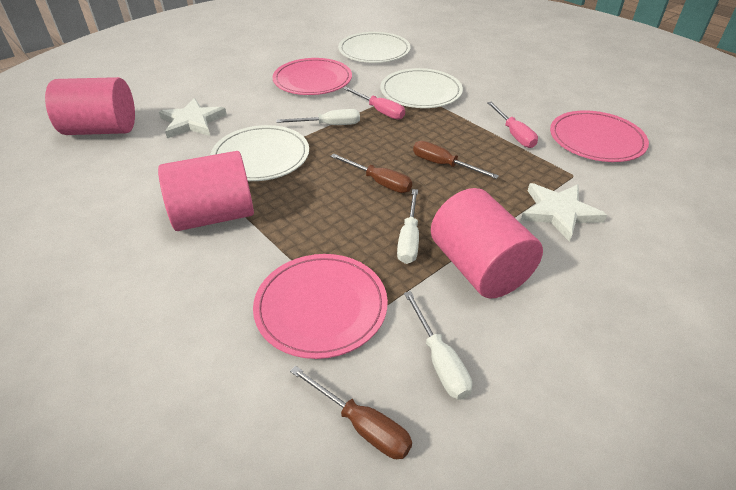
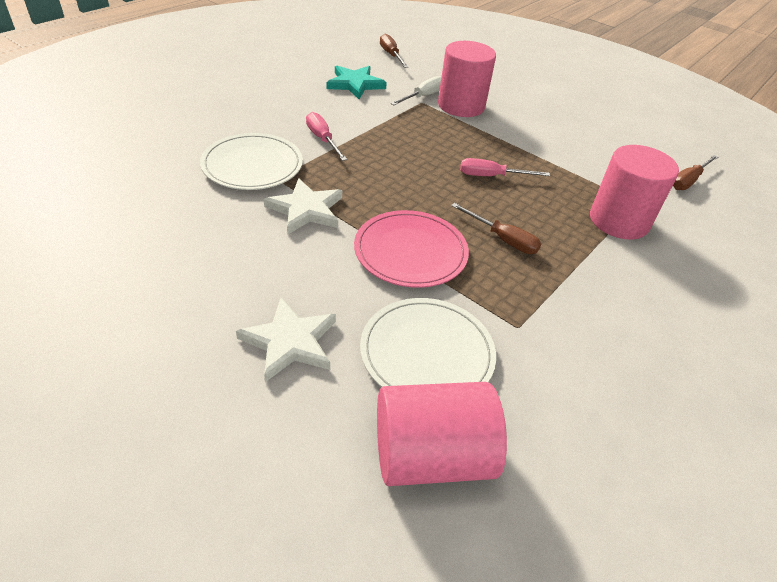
pink plate: 3 -> 1
turquoise star: 0 -> 1
white plate: 3 -> 2
white screwdriver: 3 -> 1

